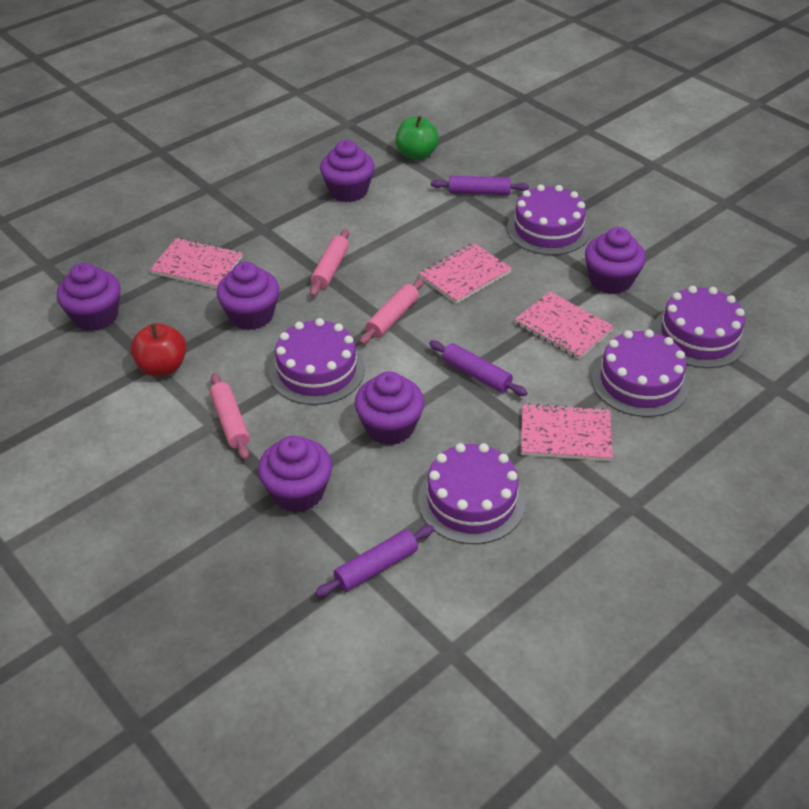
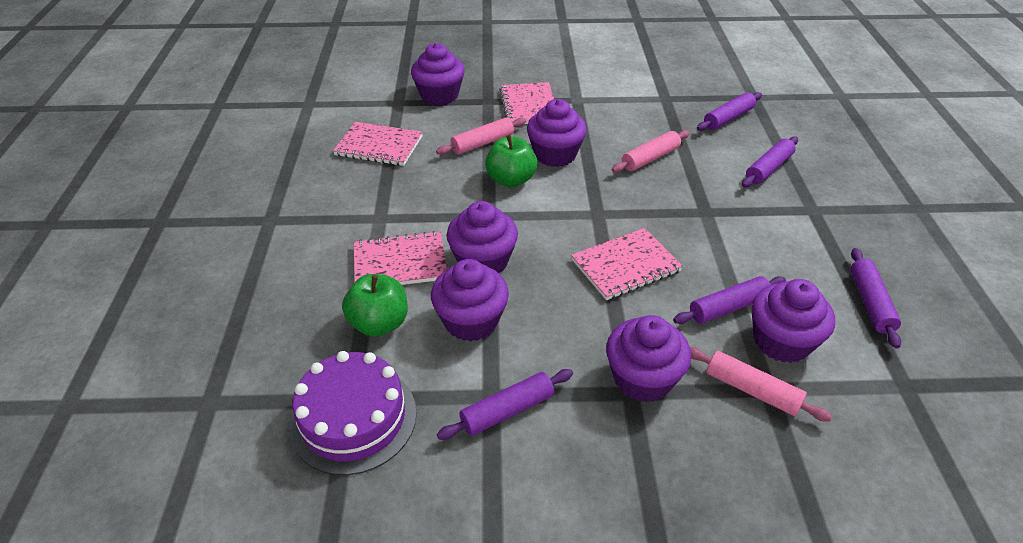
green apple: 1 -> 2
purple cake: 5 -> 1
purple rolling pin: 3 -> 5
red apple: 1 -> 0

